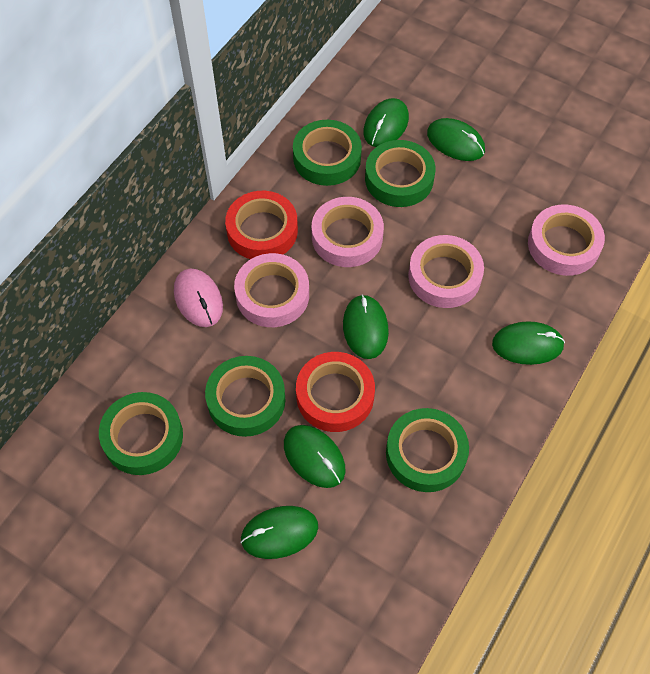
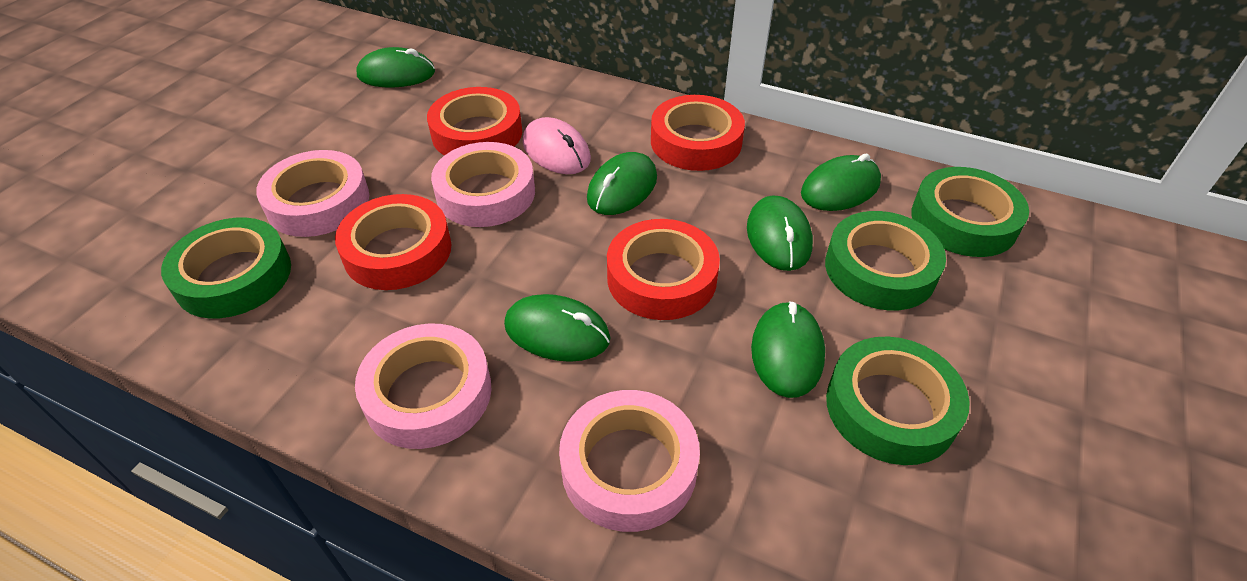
green tape: 5 -> 4
red tape: 2 -> 4

